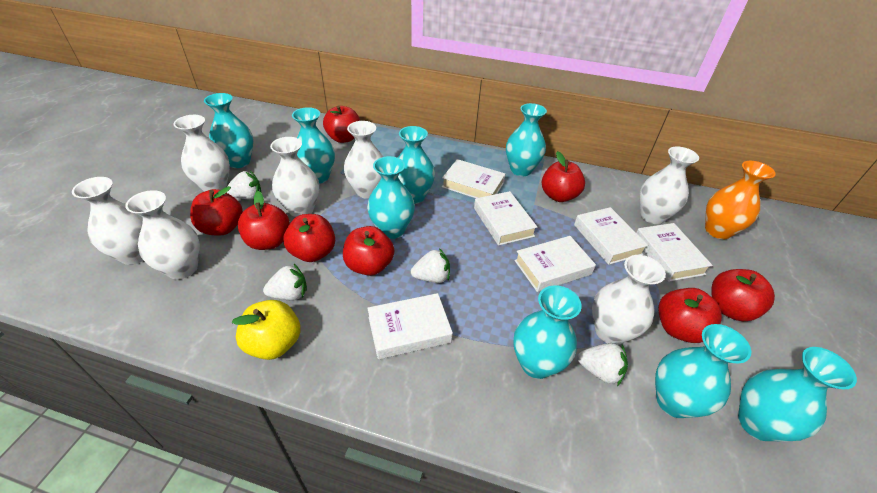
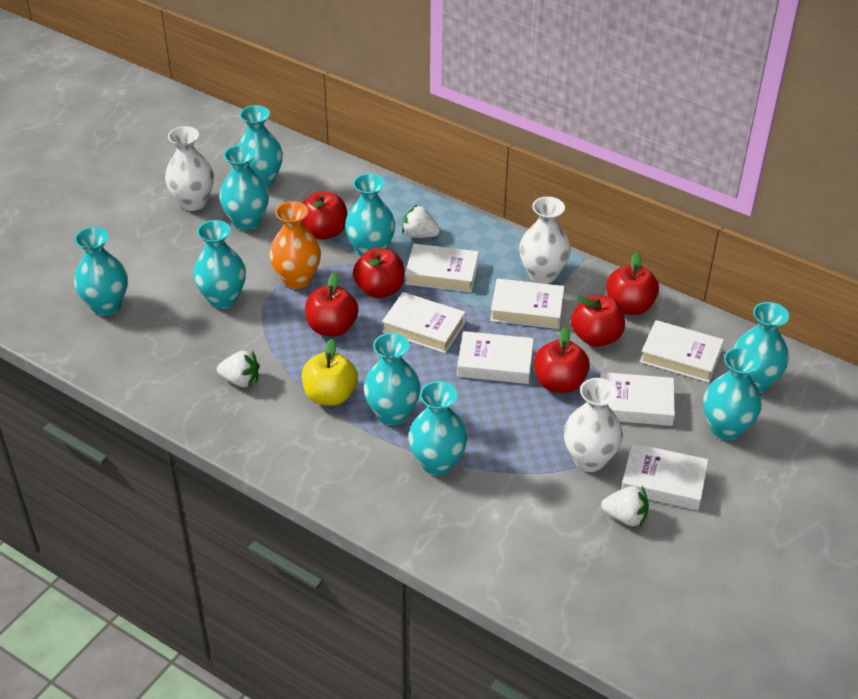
red apple: 8 -> 6
turquoise vase: 8 -> 9
white book: 6 -> 7
white strawberry: 4 -> 3
white vase: 7 -> 3

